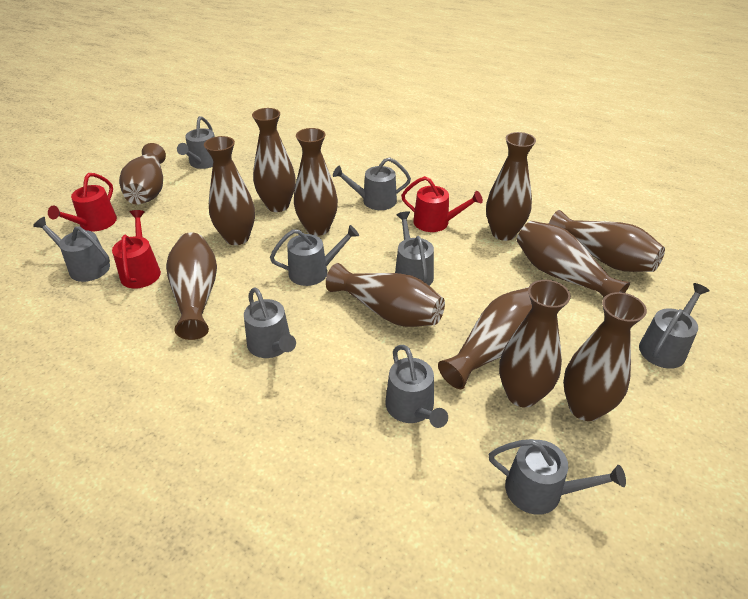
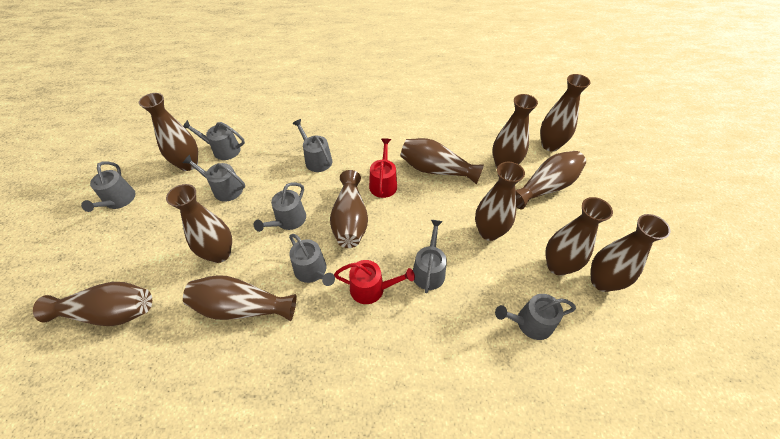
grey watering can: 9 -> 8
red watering can: 3 -> 2

